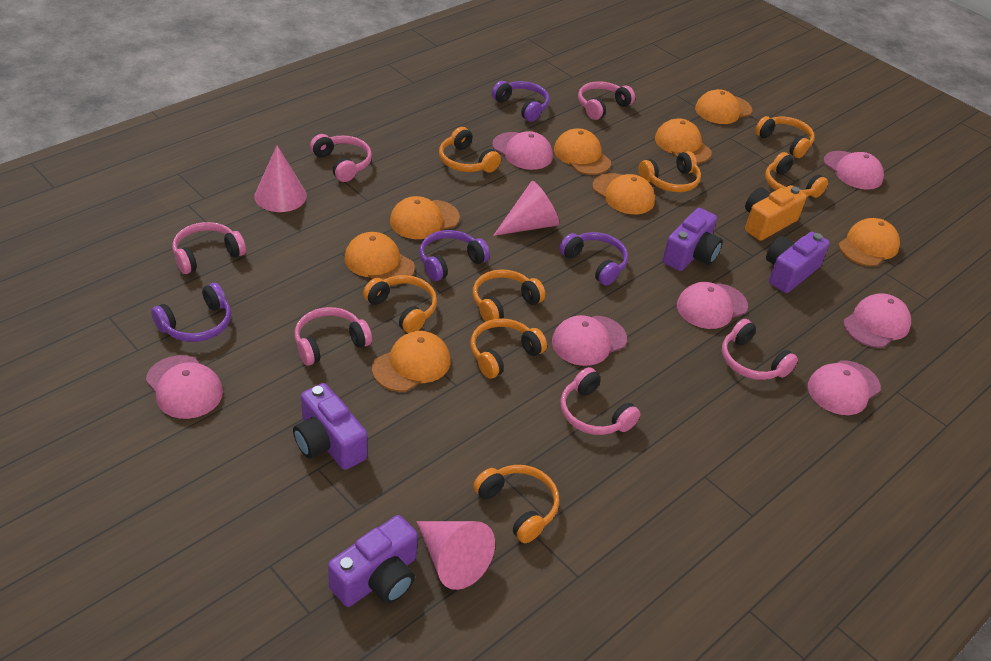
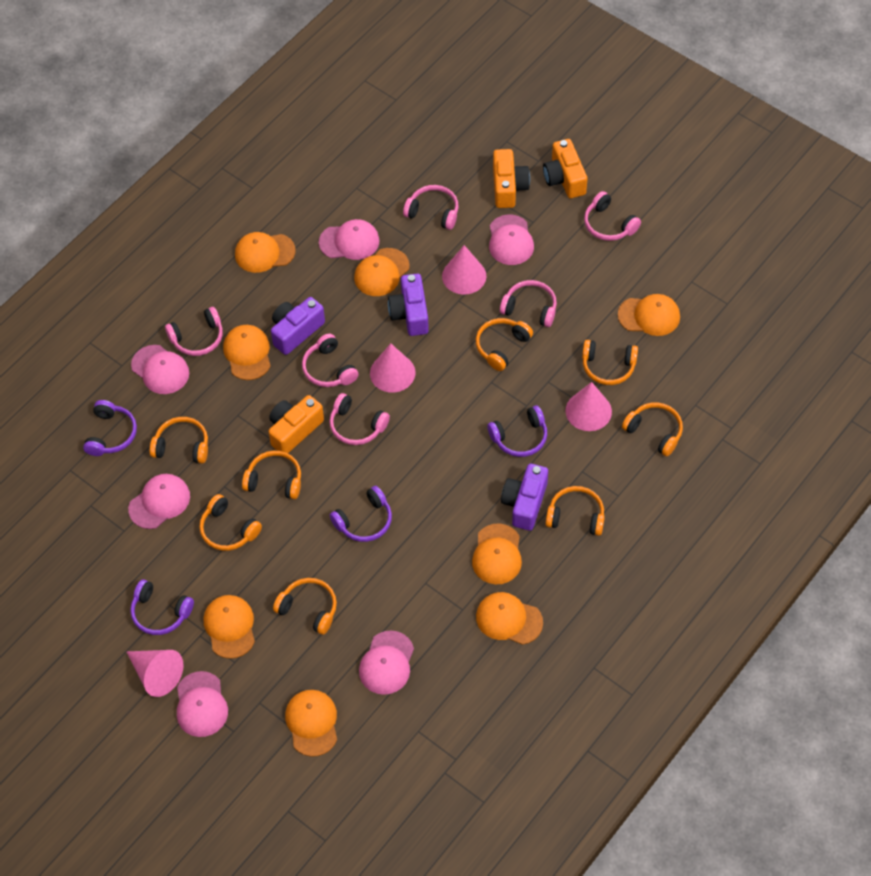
orange camera: 1 -> 3
pink cap: 7 -> 6
pink cone: 3 -> 4
purple camera: 4 -> 3

